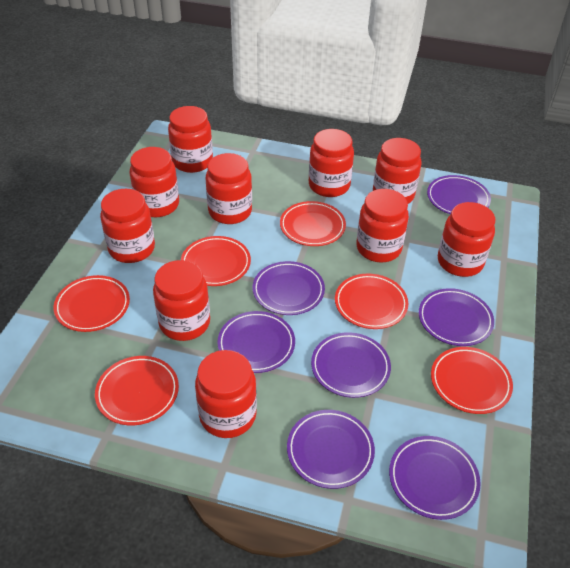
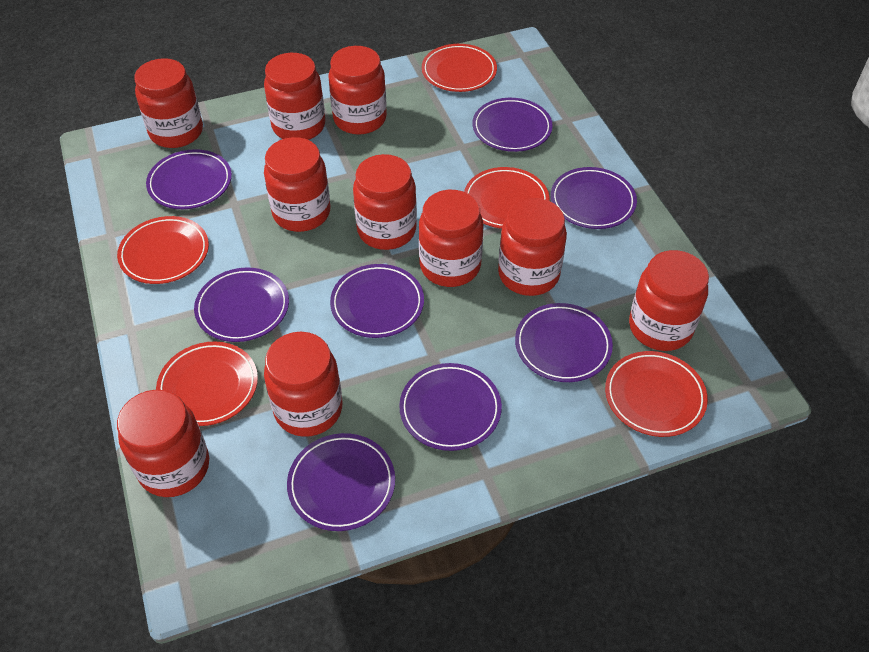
purple plate: 7 -> 8
red plate: 6 -> 5

